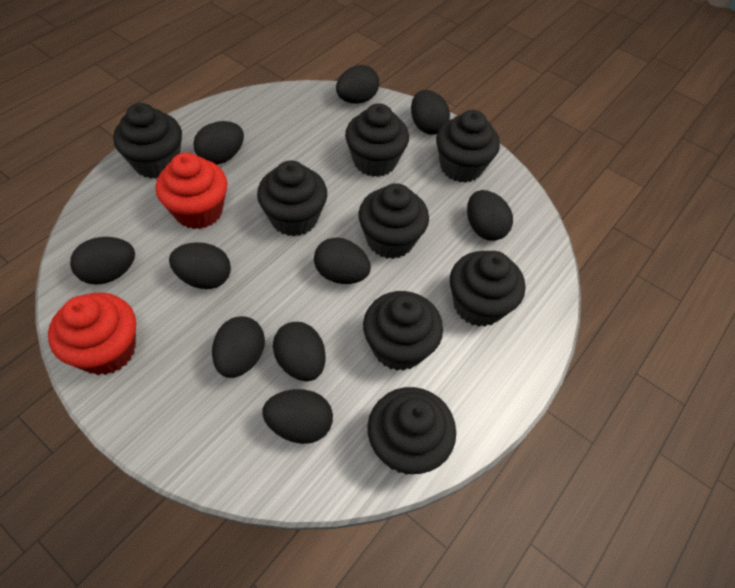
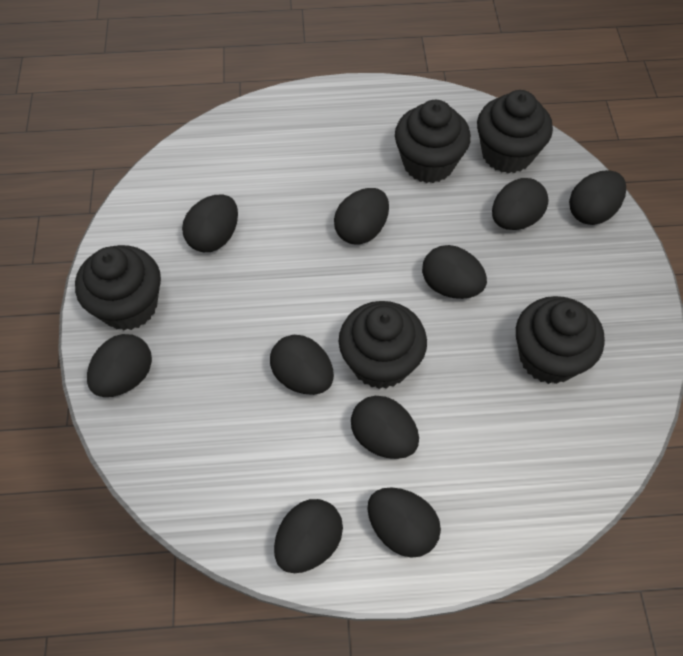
black cupcake: 8 -> 5
red cupcake: 2 -> 0

